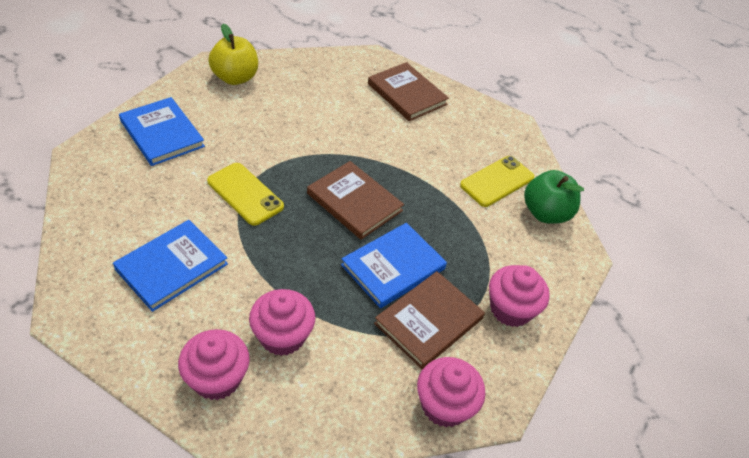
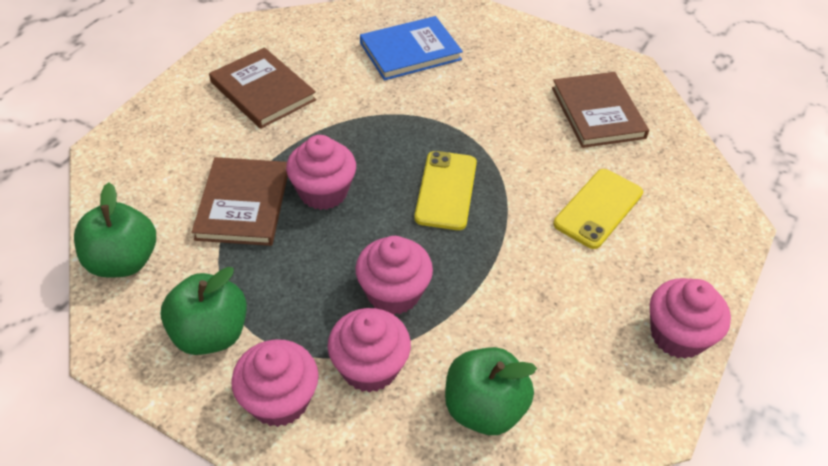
blue book: 3 -> 1
green apple: 1 -> 3
pink cupcake: 4 -> 5
yellow apple: 1 -> 0

